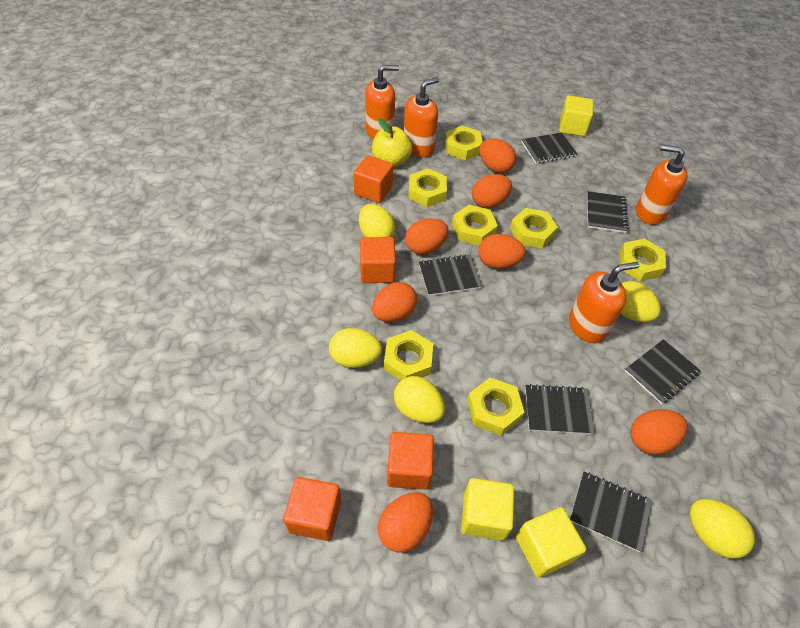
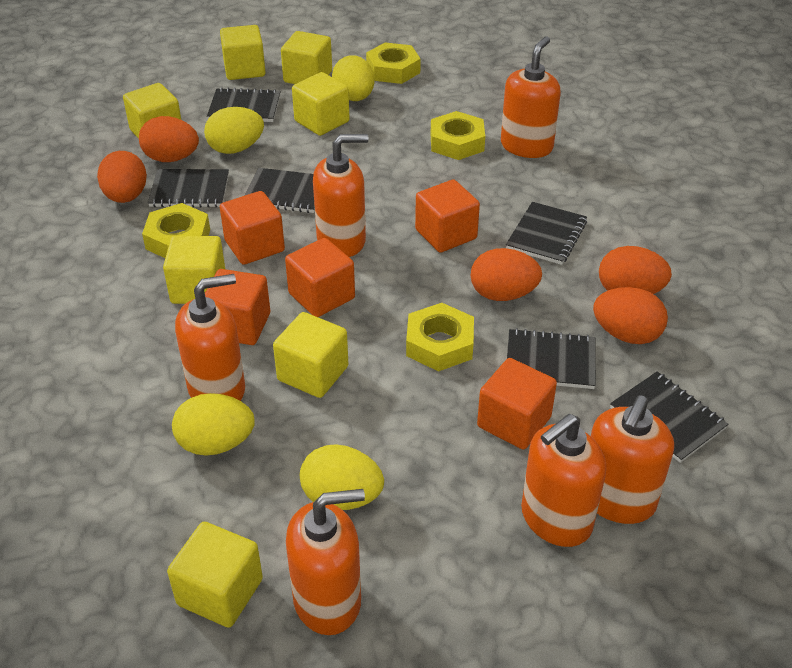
orange cube: 4 -> 5
orange egg: 7 -> 5
orange soap dispenser: 4 -> 6
yellow apple: 1 -> 0
yellow cube: 3 -> 7
yellow egg: 5 -> 4
yellow nut: 7 -> 4

